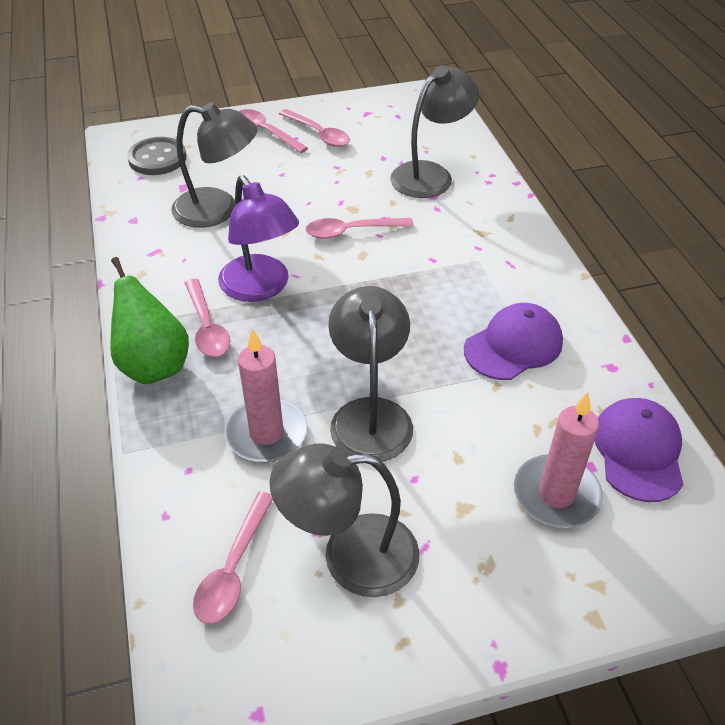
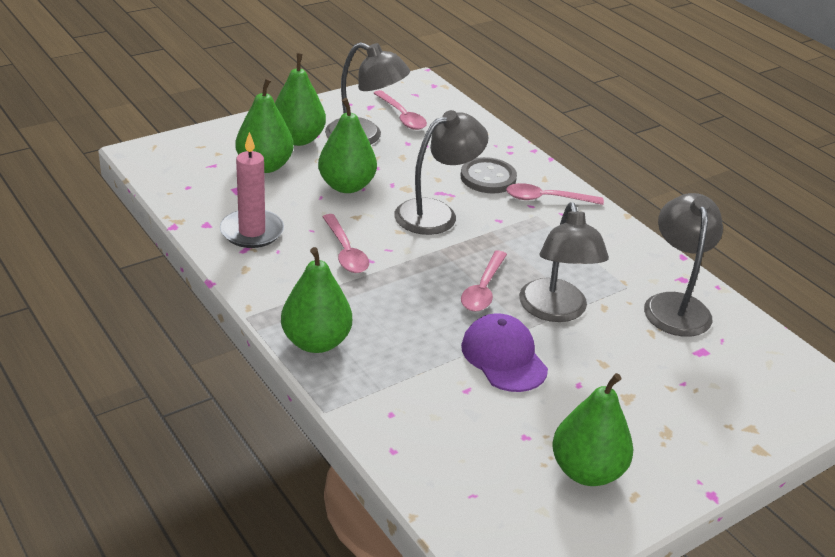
green pear: 1 -> 5
pink candle: 2 -> 1
pink spoon: 5 -> 4
purple cap: 2 -> 1
purple lamp: 1 -> 0

